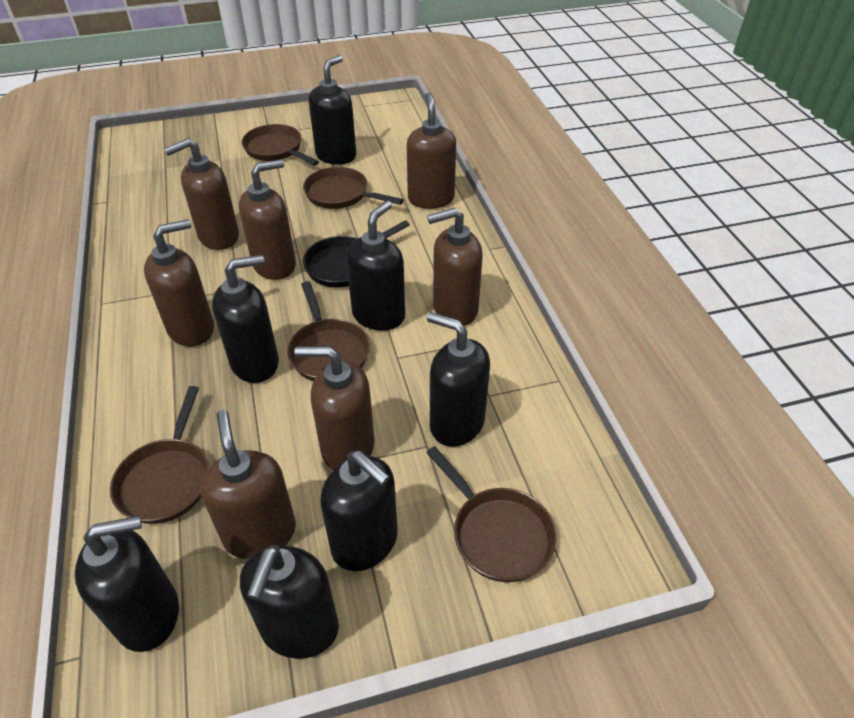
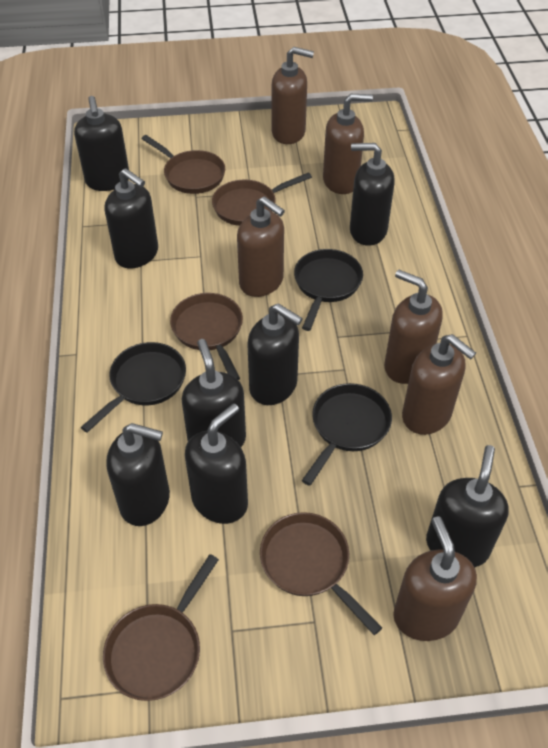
black pan: 1 -> 3
black soap dispenser: 7 -> 8
brown soap dispenser: 7 -> 6

